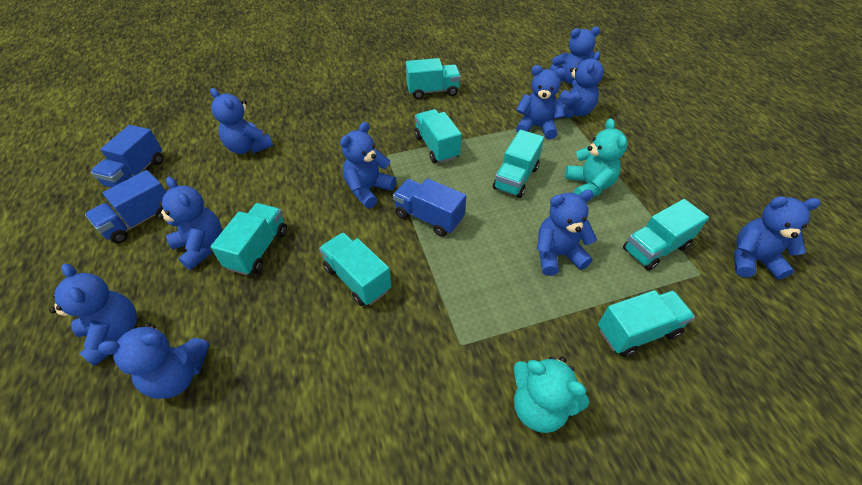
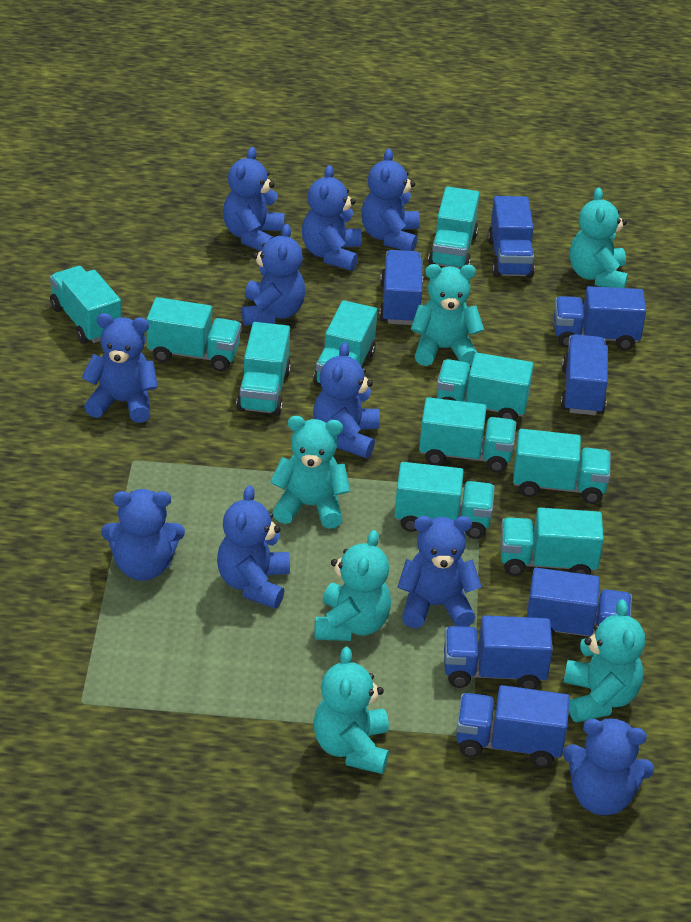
blue truck: 3 -> 7
turquoise teddy bear: 2 -> 6
turquoise truck: 7 -> 10

